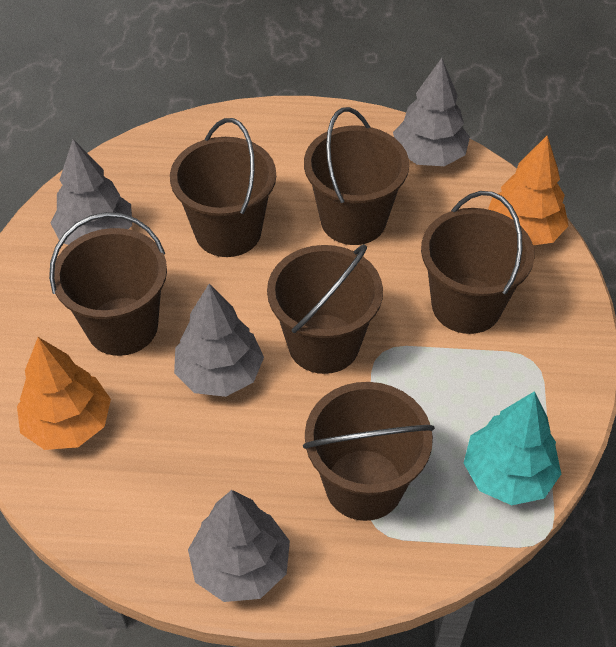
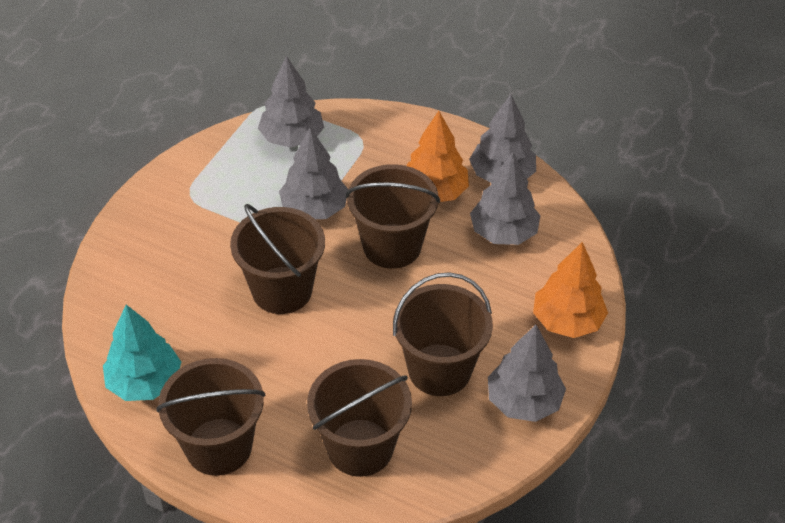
brown bucket: 6 -> 5
grey tree: 4 -> 5

